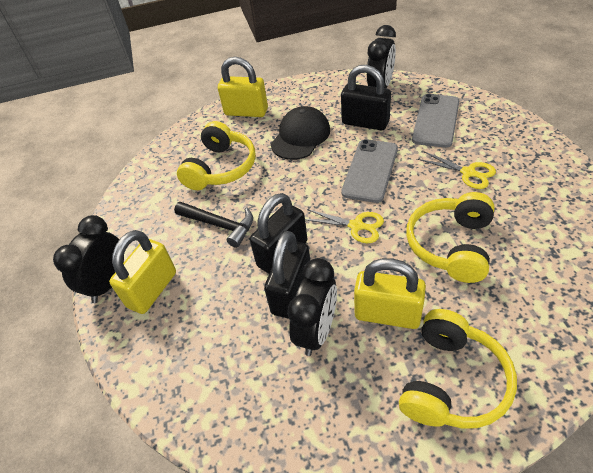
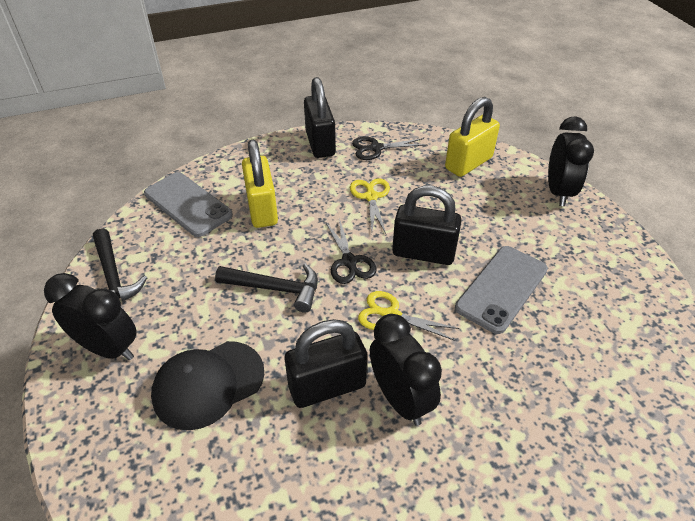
black hammer: 1 -> 2
black scissors: 0 -> 2
yellow headphones: 3 -> 0
yellow padlock: 3 -> 2

